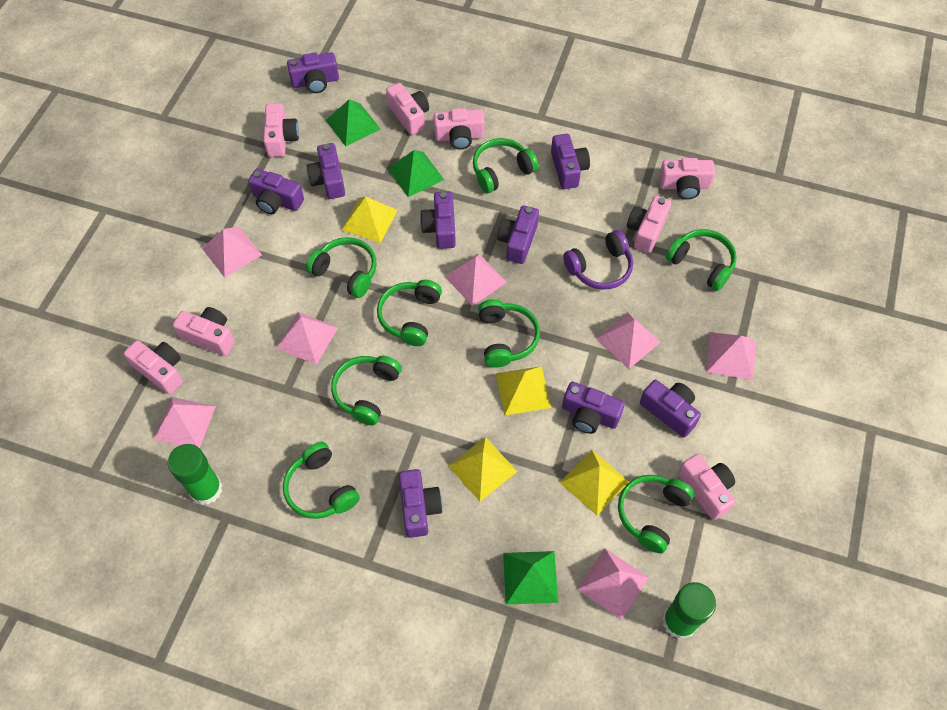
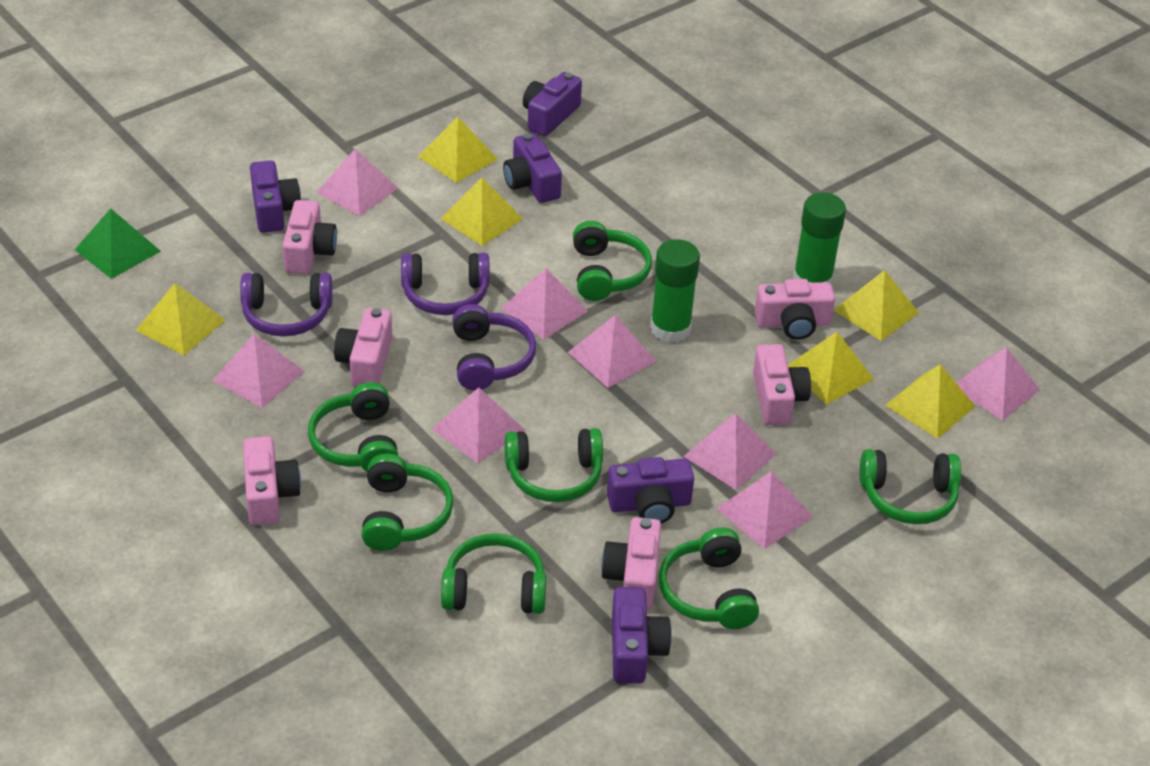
green headphones: 8 -> 7
green pyramid: 3 -> 1
pink camera: 8 -> 6
pink pyramid: 7 -> 8
purple camera: 9 -> 5
purple headphones: 1 -> 3
yellow pyramid: 4 -> 6

